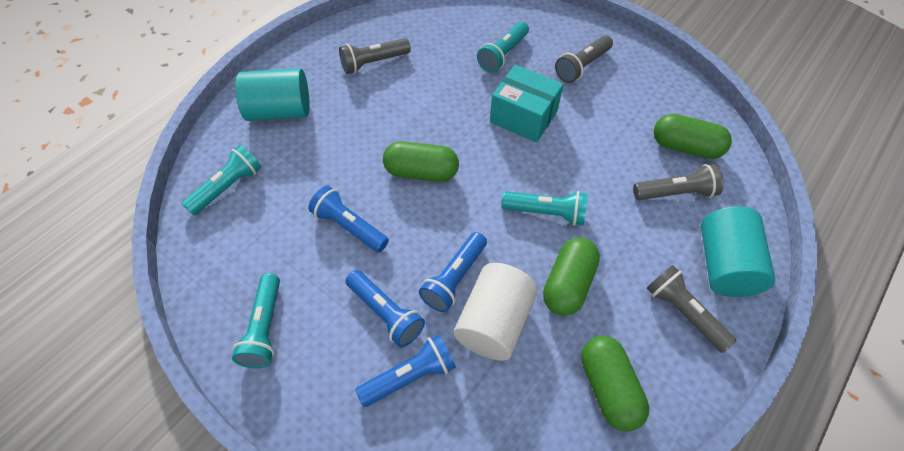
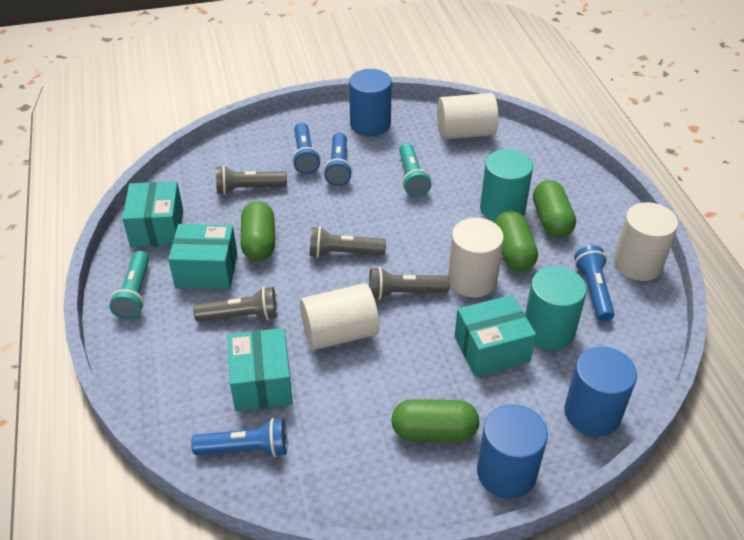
blue cylinder: 0 -> 3
turquoise box: 1 -> 4
turquoise flashlight: 4 -> 2
white cylinder: 1 -> 4

